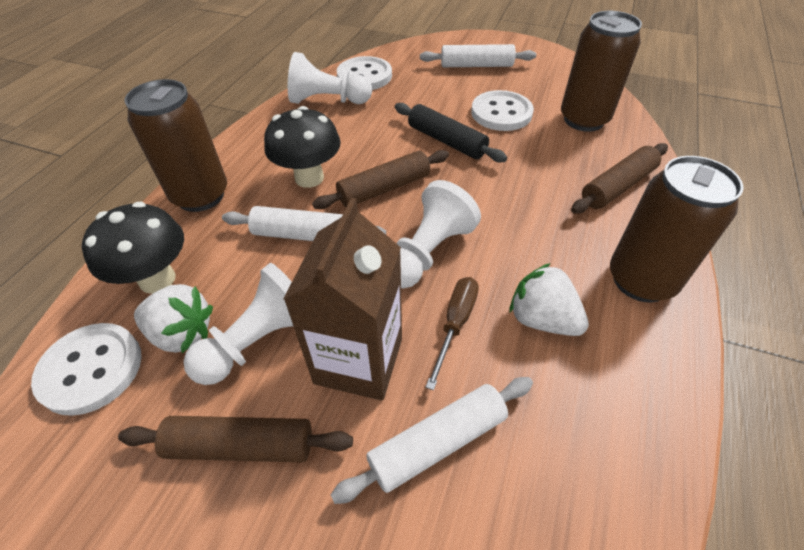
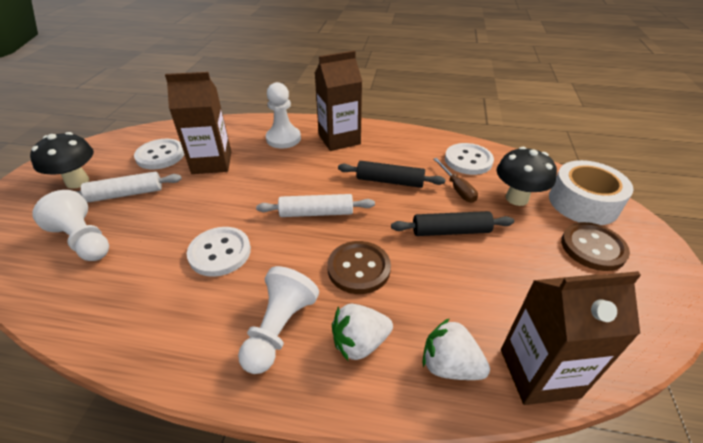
black rolling pin: 1 -> 2
brown button: 0 -> 2
brown can: 3 -> 0
brown carton: 1 -> 3
brown rolling pin: 3 -> 0
white rolling pin: 3 -> 2
white tape: 0 -> 1

